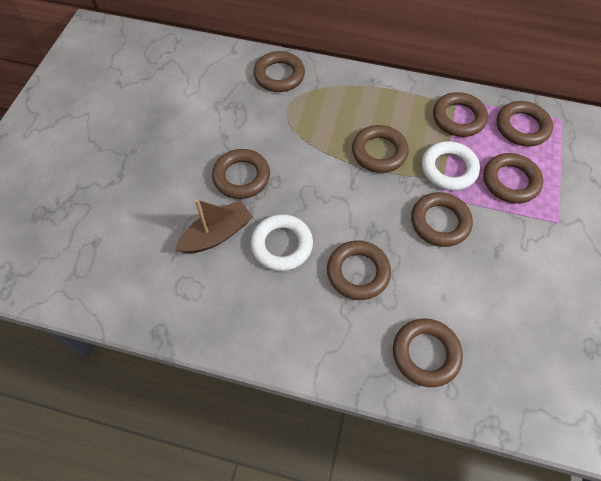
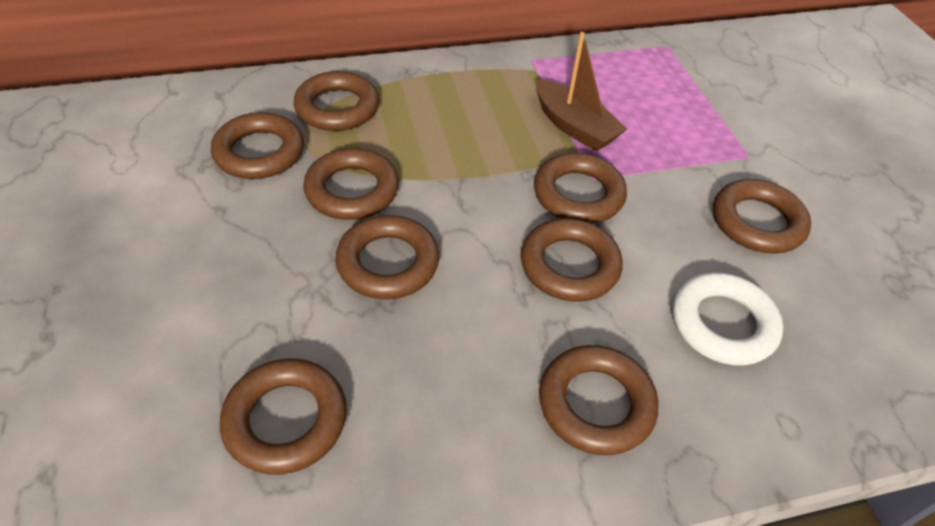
white ring: 2 -> 1

